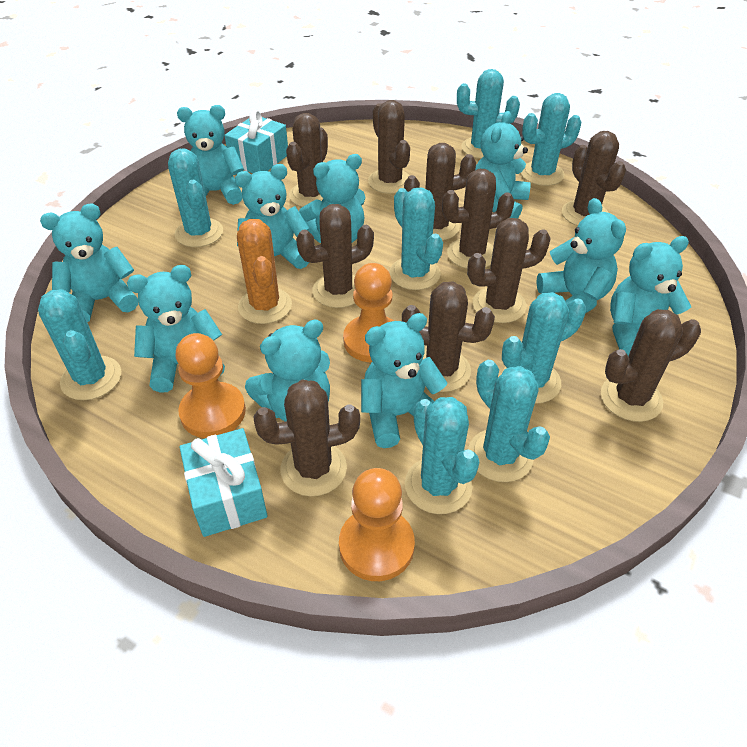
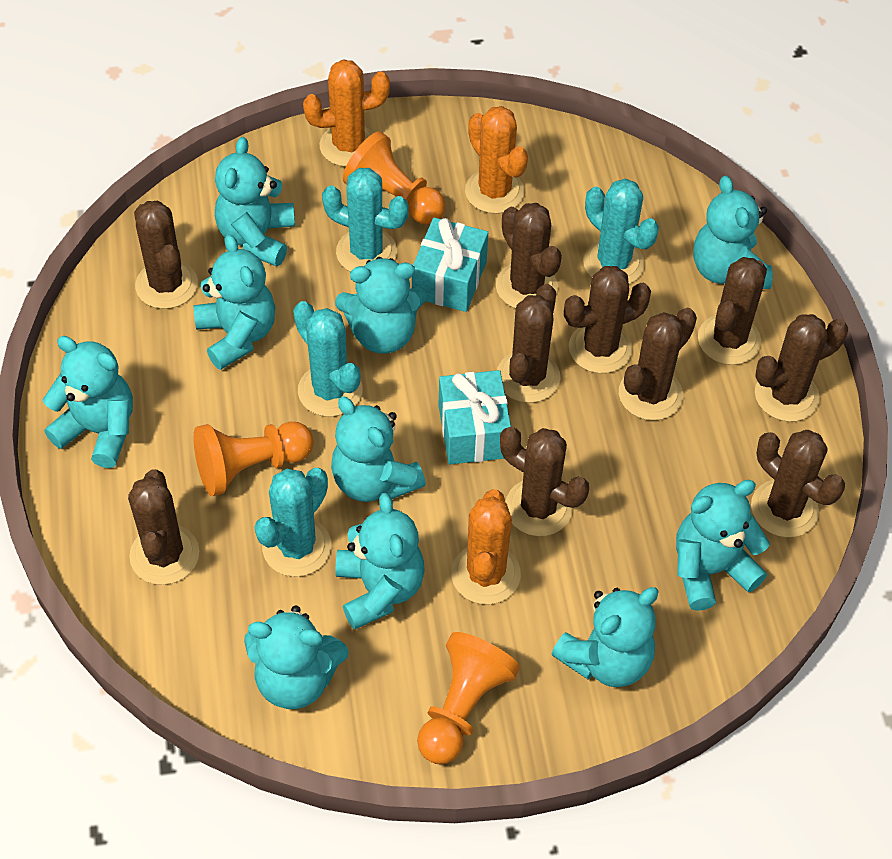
orange cactus: 1 -> 3
turquoise cactus: 8 -> 4

